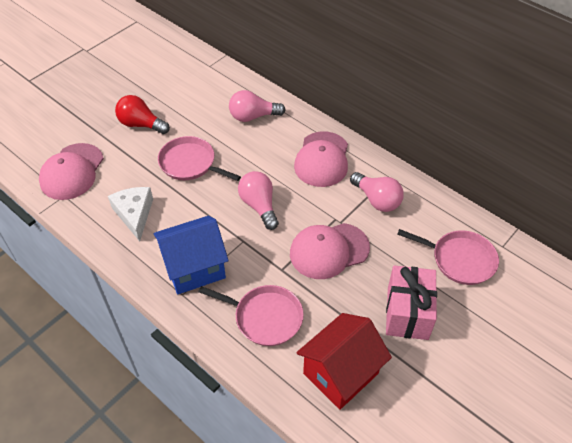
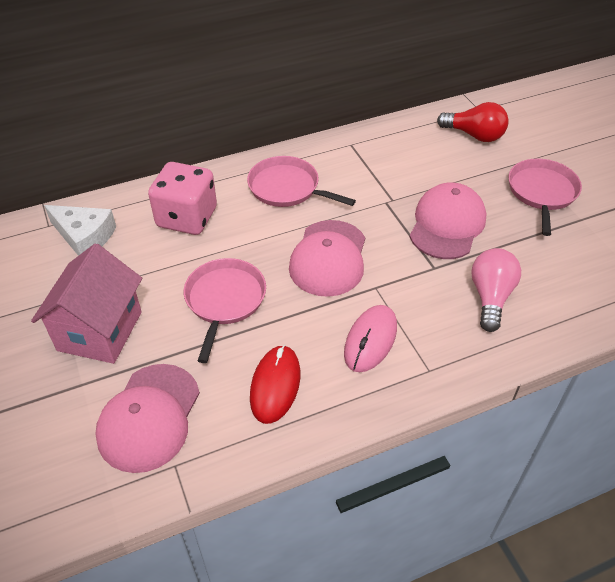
blue house: 1 -> 0
pink dice: 0 -> 1
pink gift: 1 -> 0
pink house: 0 -> 1
pink light bulb: 3 -> 1
pink mouse: 0 -> 1
red house: 1 -> 0
red mouse: 0 -> 1

